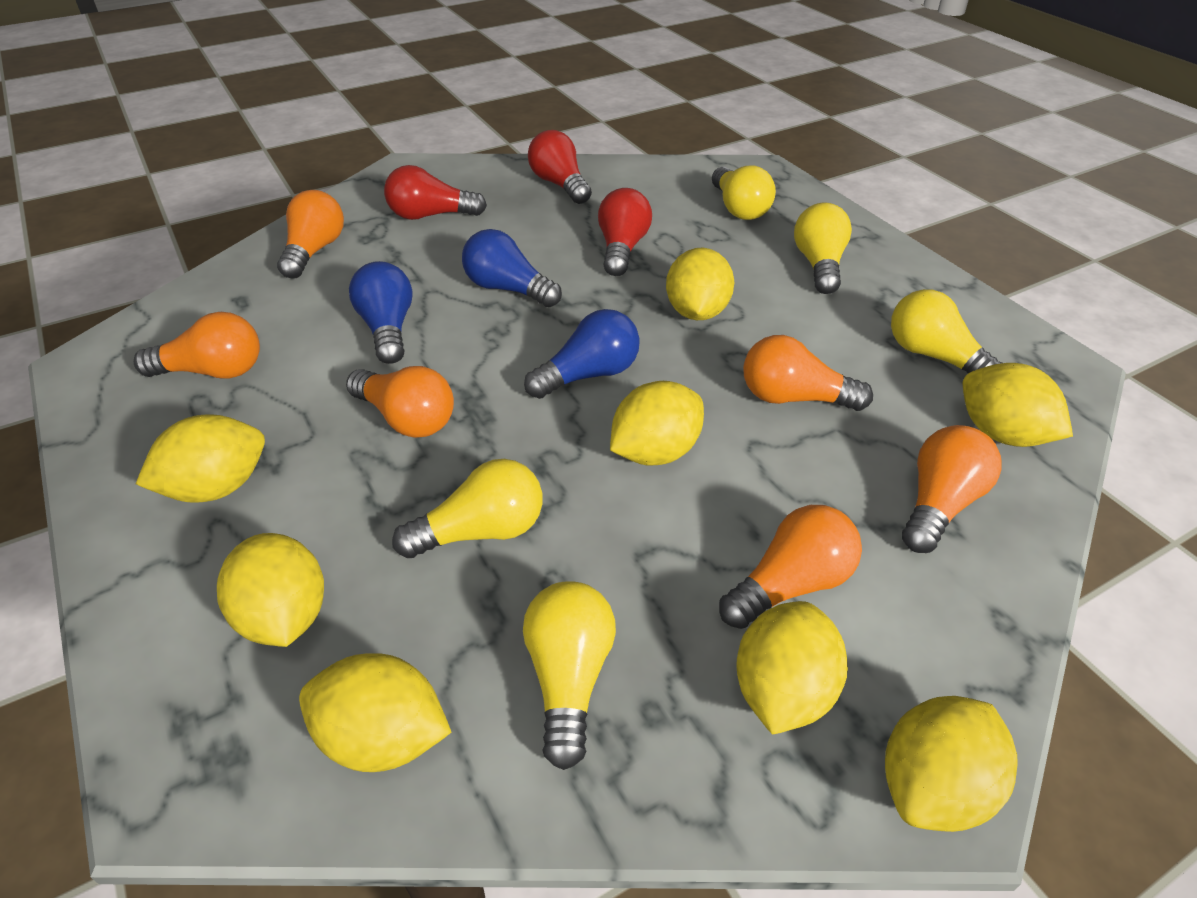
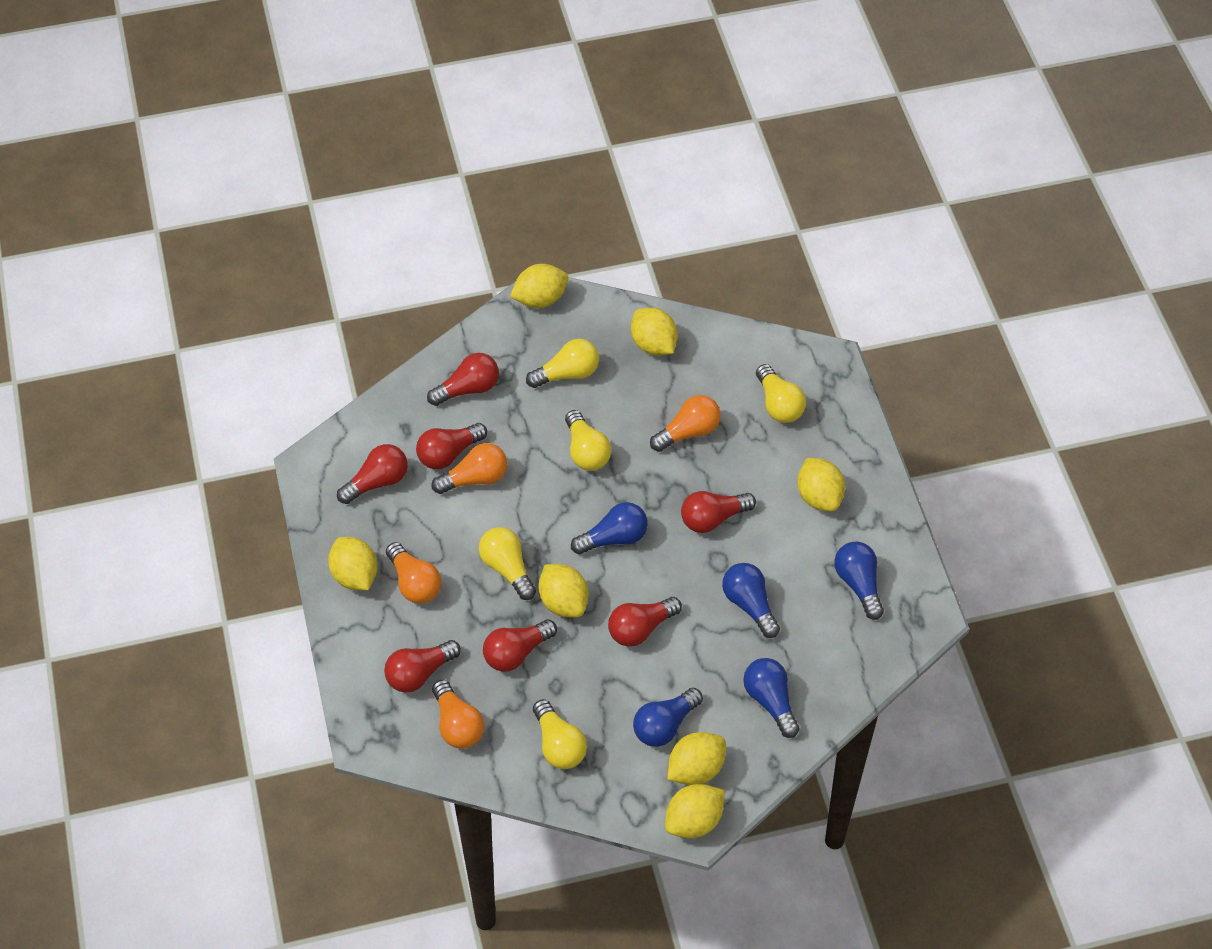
blue light bulb: 3 -> 5
orange light bulb: 6 -> 4
red light bulb: 3 -> 7
yellow lemon: 8 -> 7

